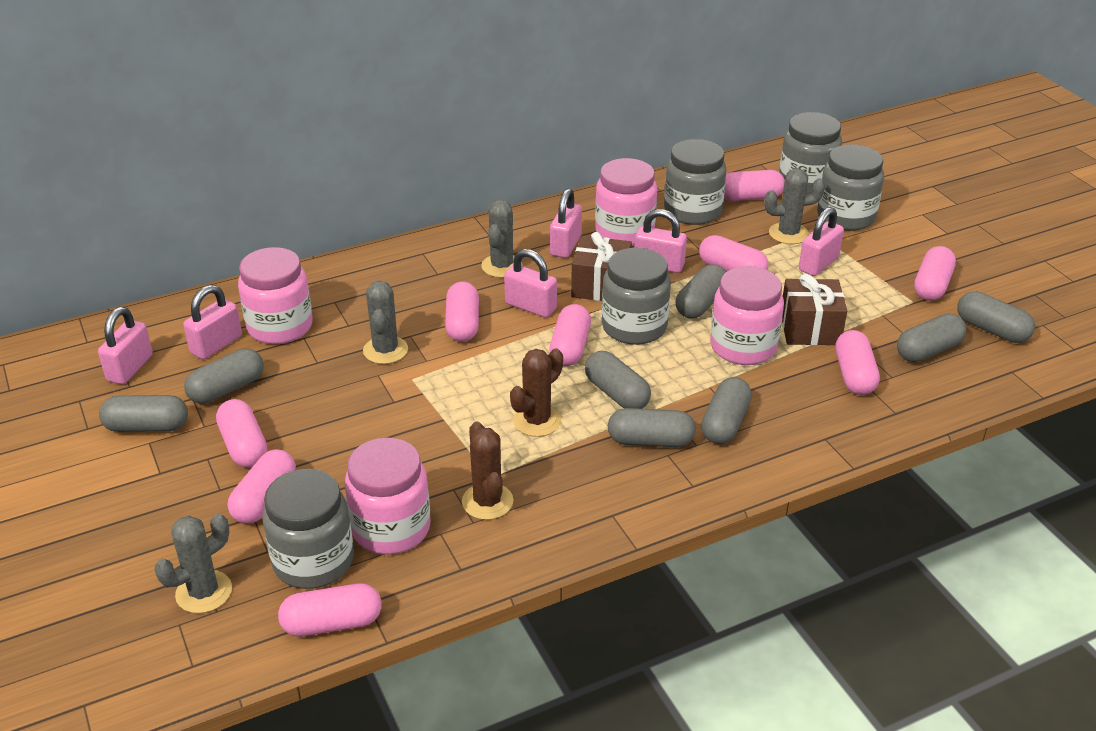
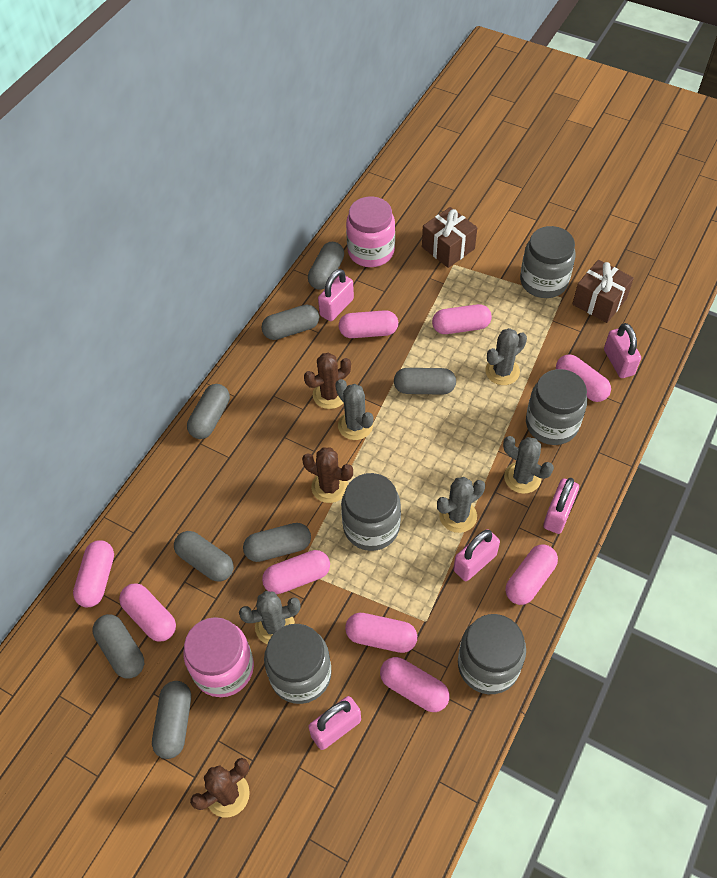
brown cactus: 2 -> 3
grey cactus: 4 -> 5
pink jar: 4 -> 2
pink padlock: 6 -> 5

